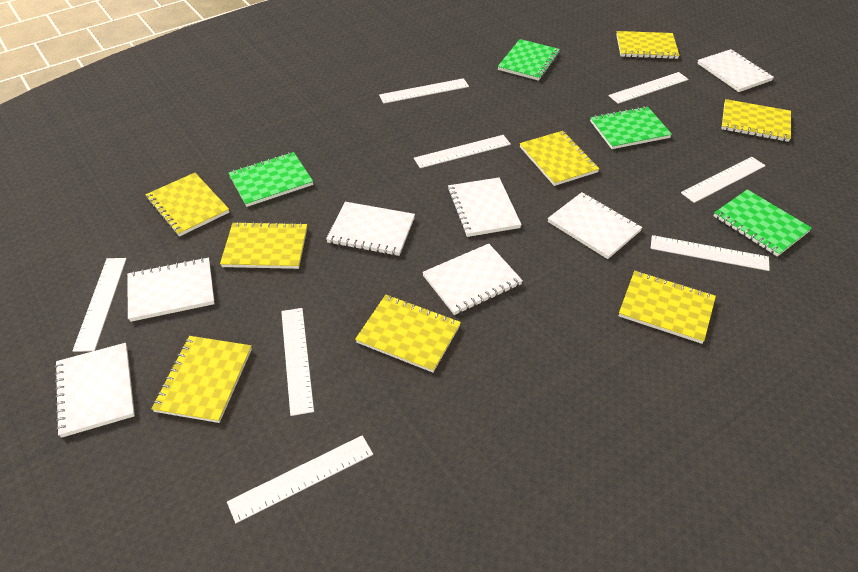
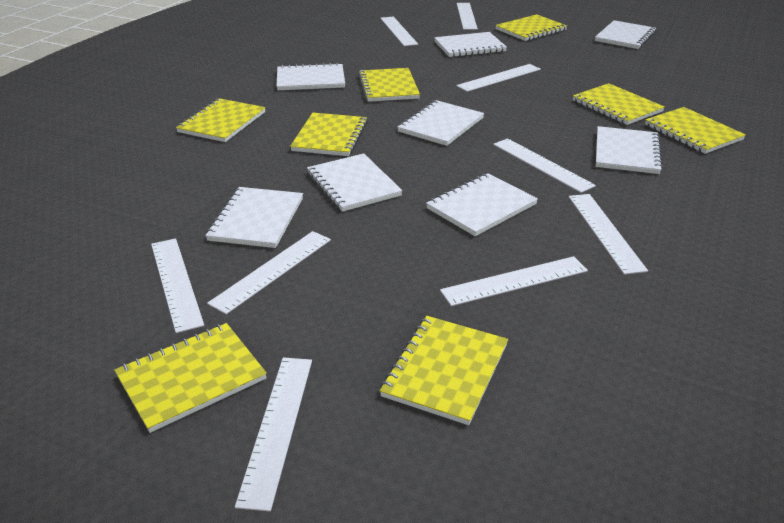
green notebook: 4 -> 0
white notebook: 7 -> 8
white ruler: 8 -> 9

